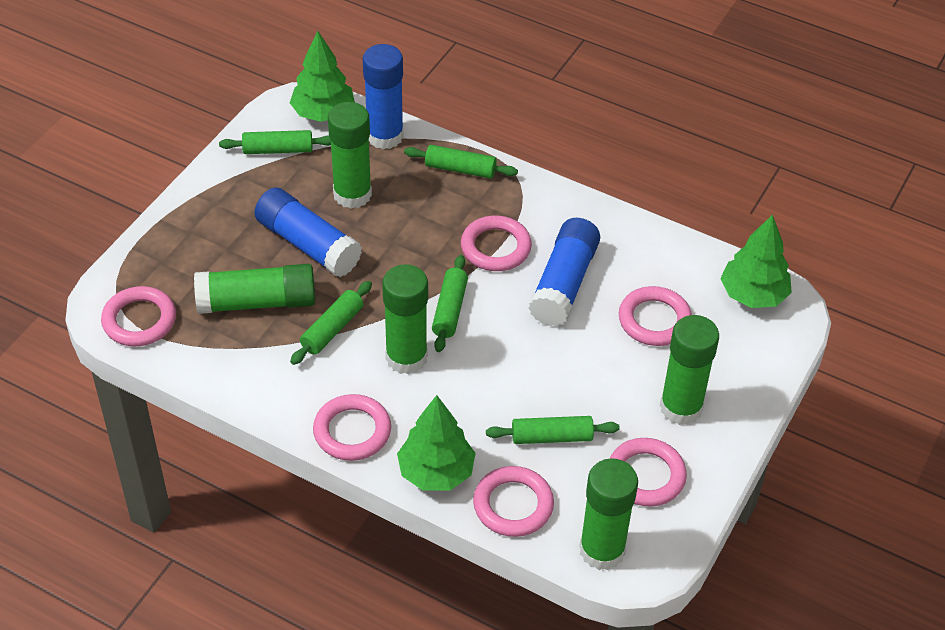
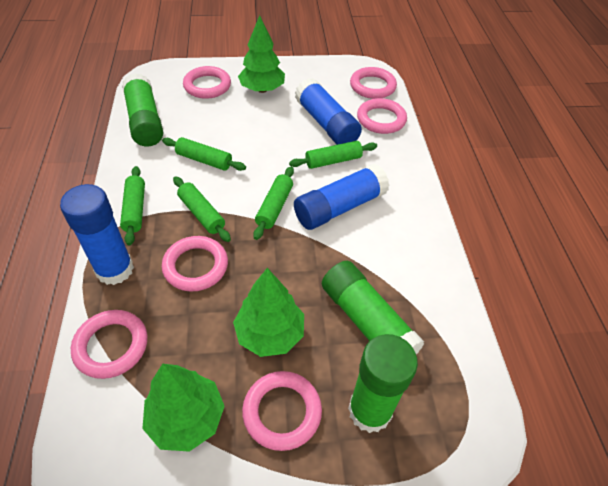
green glue stick: 5 -> 3

